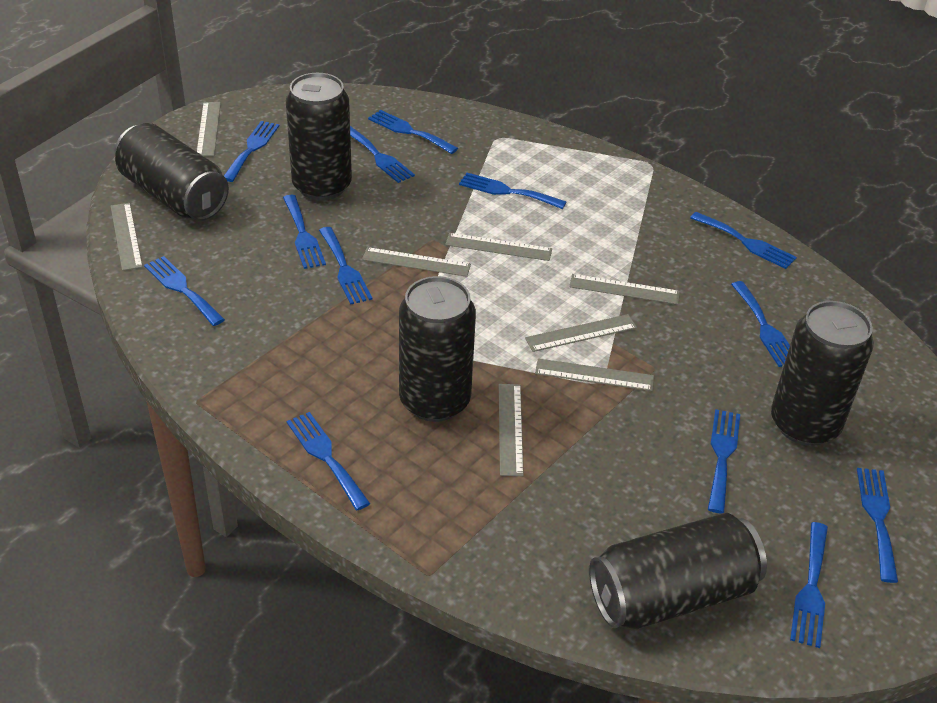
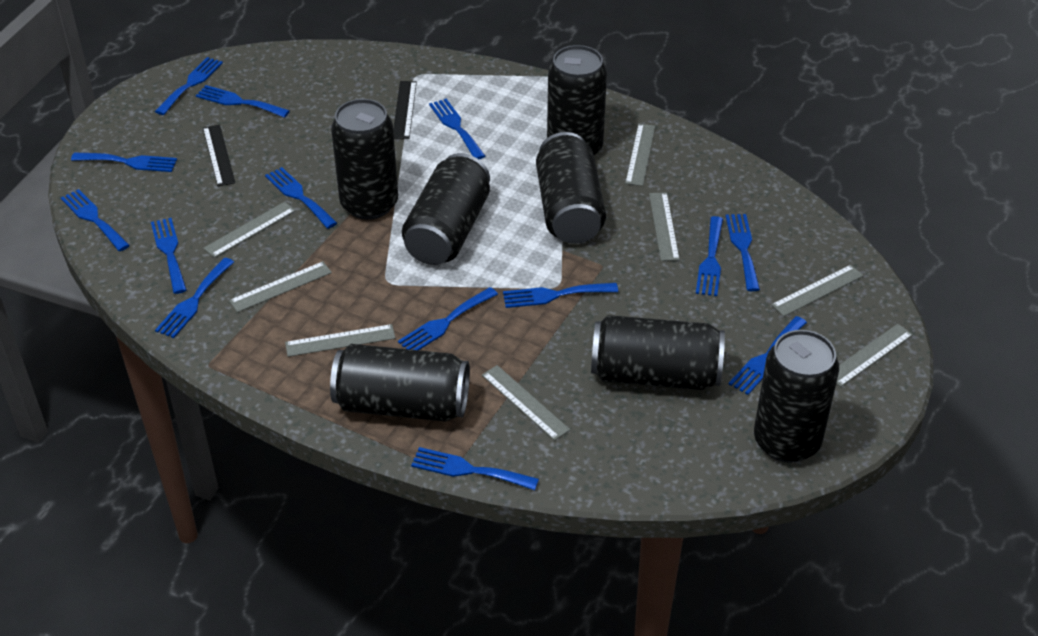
black can: 5 -> 7
black ruler: 0 -> 2
blue fork: 13 -> 14

